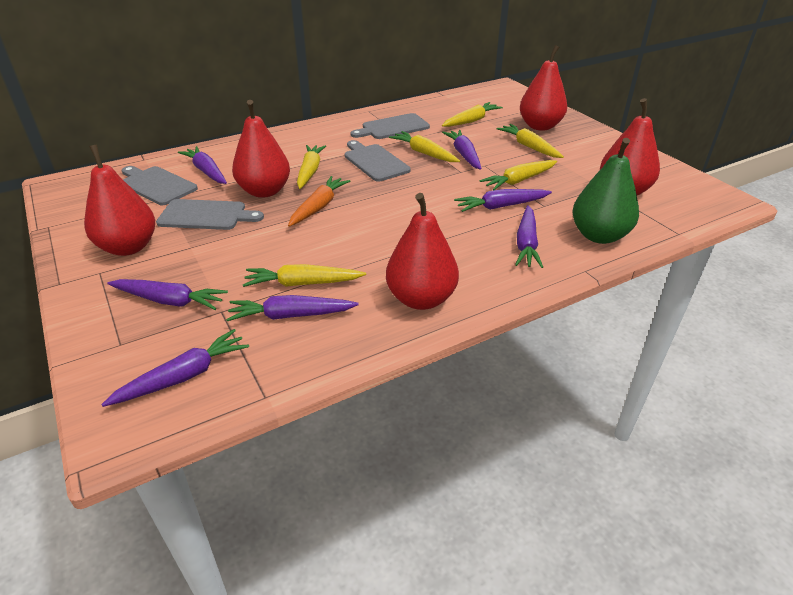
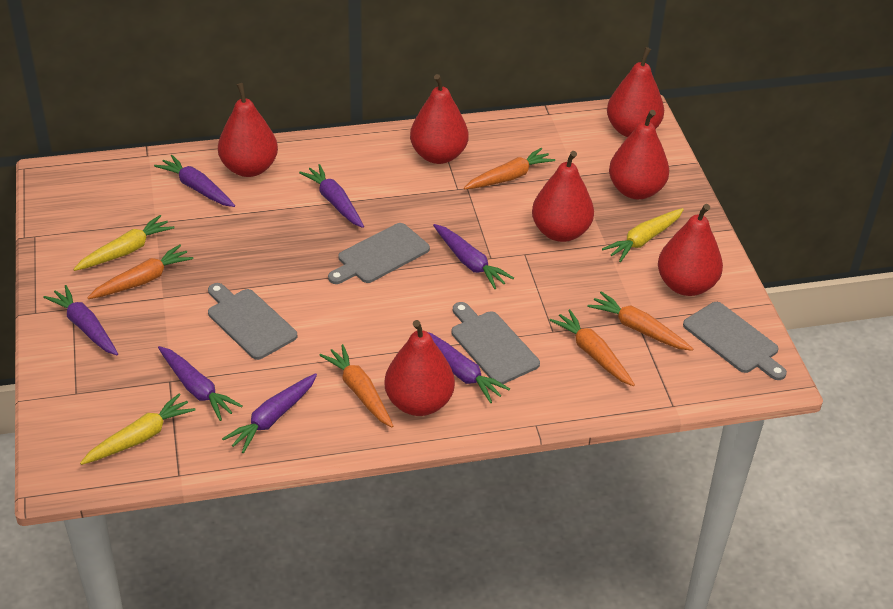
green pear: 1 -> 0
orange carrot: 1 -> 5
red pear: 5 -> 7
yellow carrot: 6 -> 3

